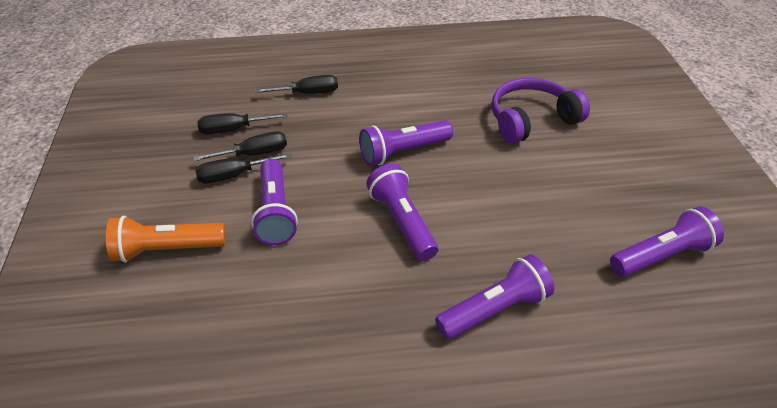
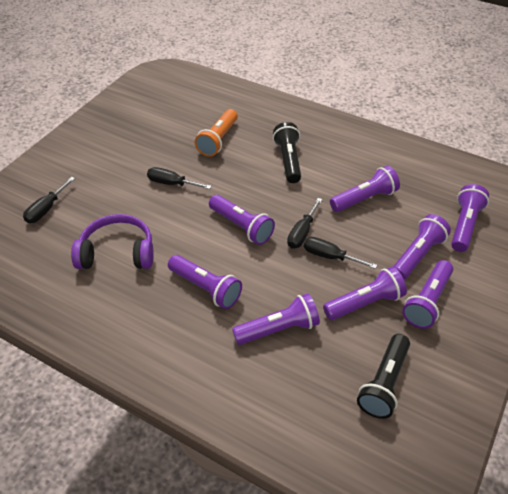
black flashlight: 0 -> 2
purple flashlight: 5 -> 8

